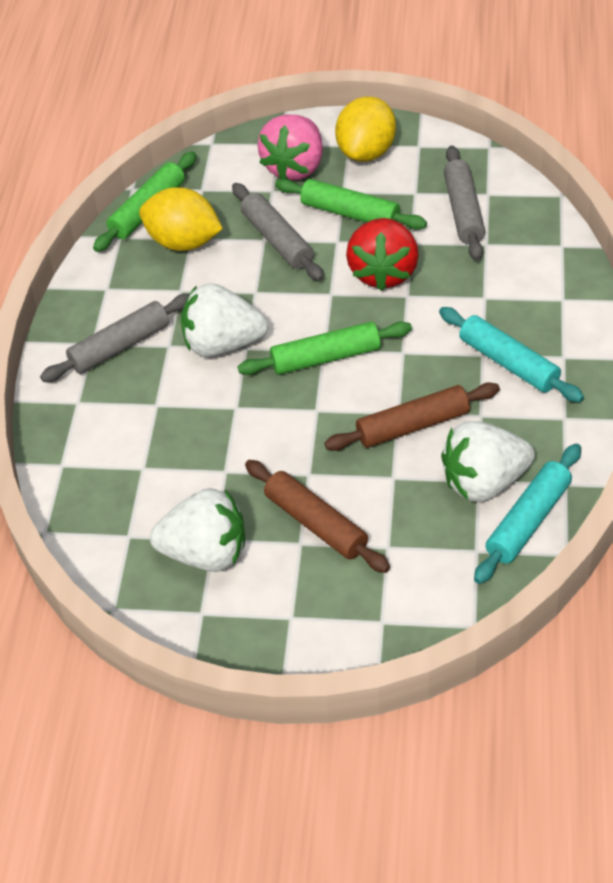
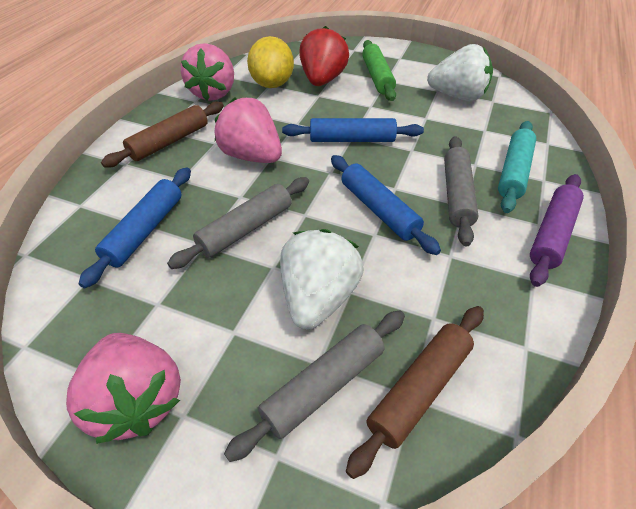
blue rolling pin: 0 -> 3
green rolling pin: 3 -> 1
pink strawberry: 1 -> 3
purple rolling pin: 0 -> 1
turquoise rolling pin: 2 -> 1
white strawberry: 3 -> 2
yellow lemon: 2 -> 1

